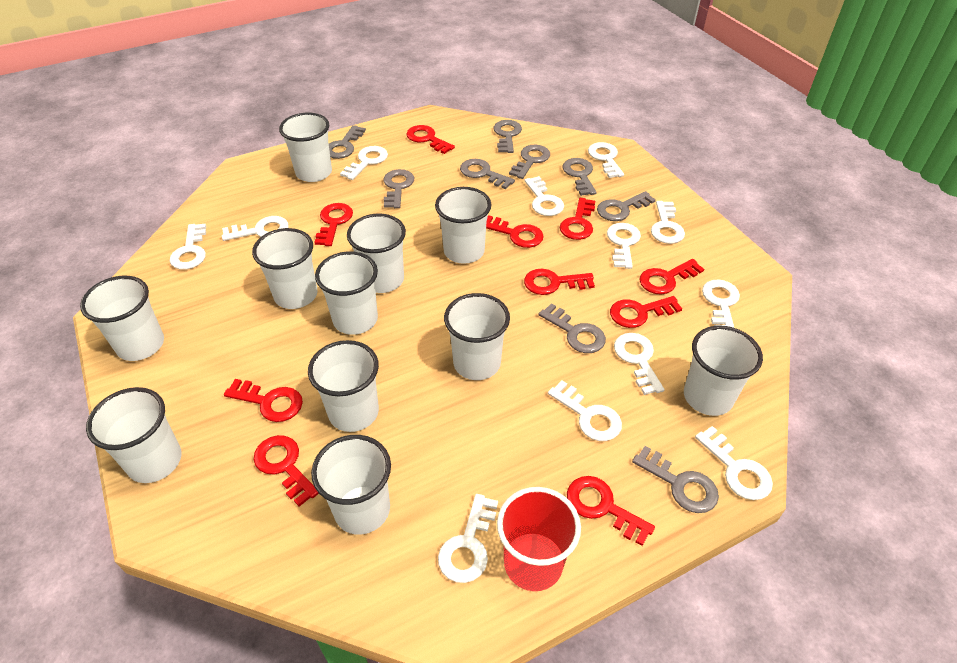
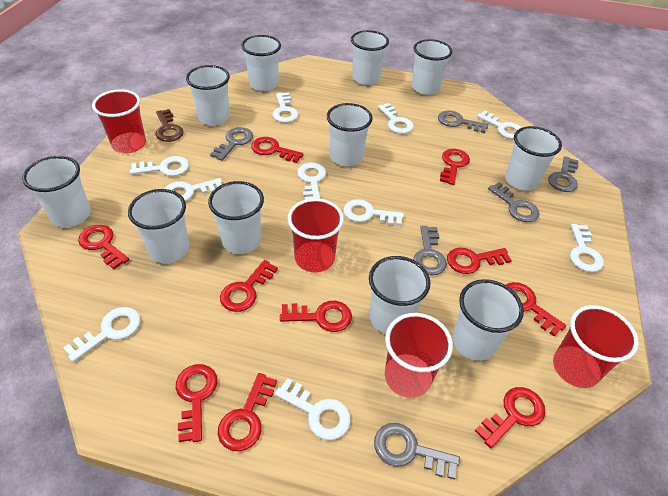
brown key: 0 -> 1
grey key: 9 -> 6
red cup: 1 -> 4
white key: 12 -> 10

